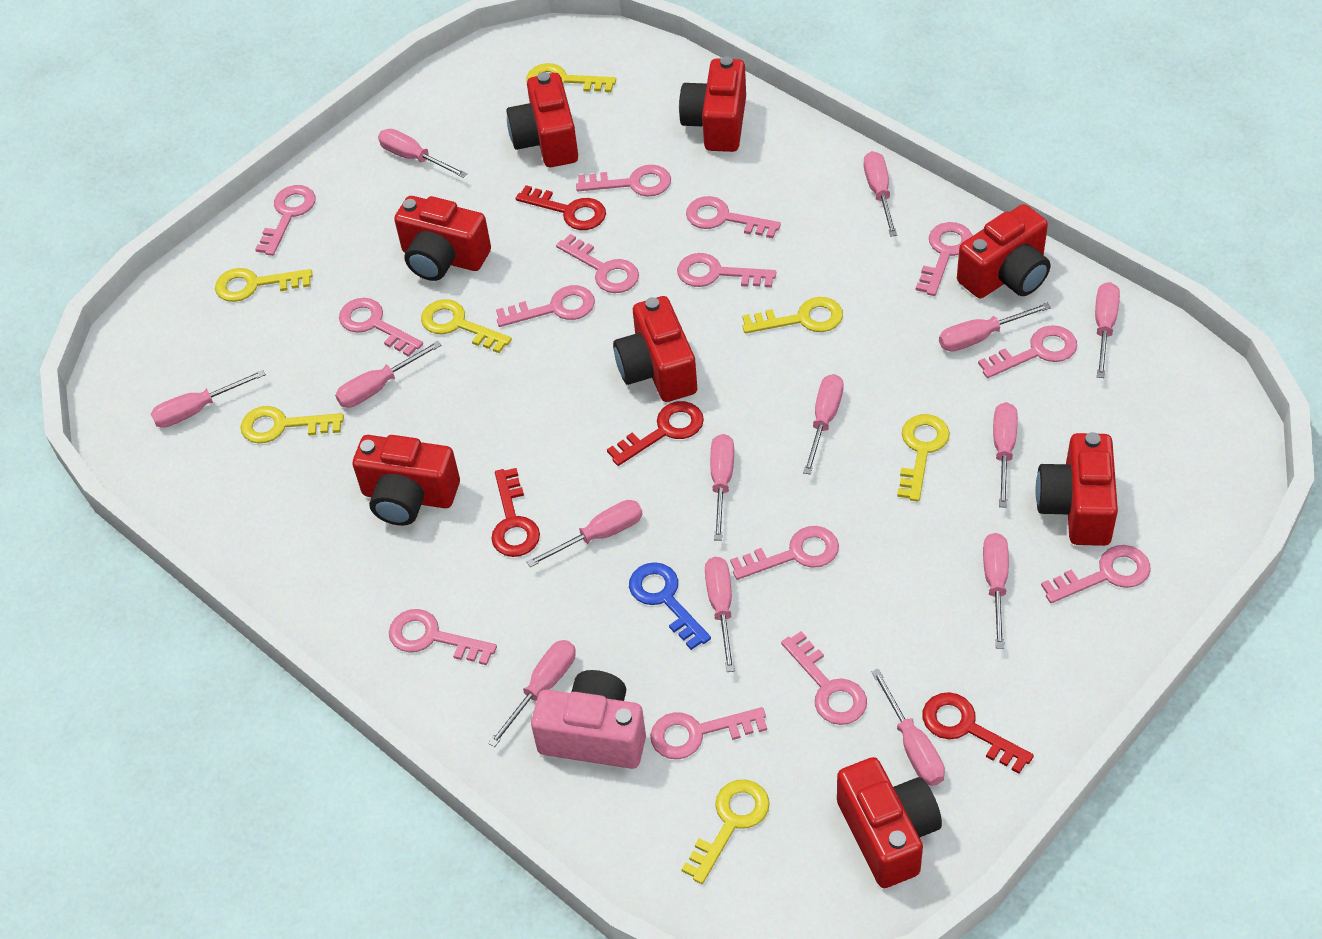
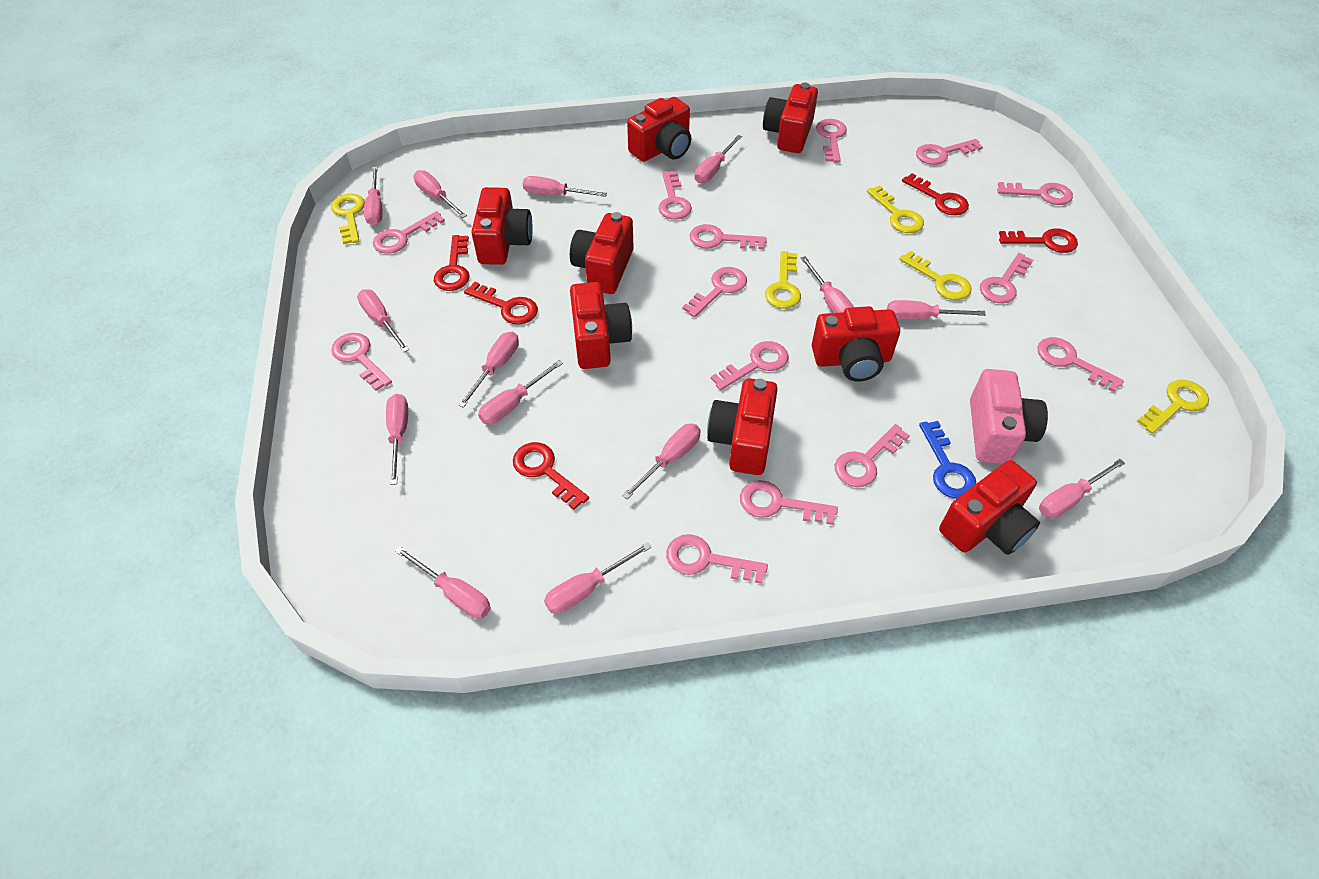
red key: 4 -> 5
yellow key: 7 -> 5

